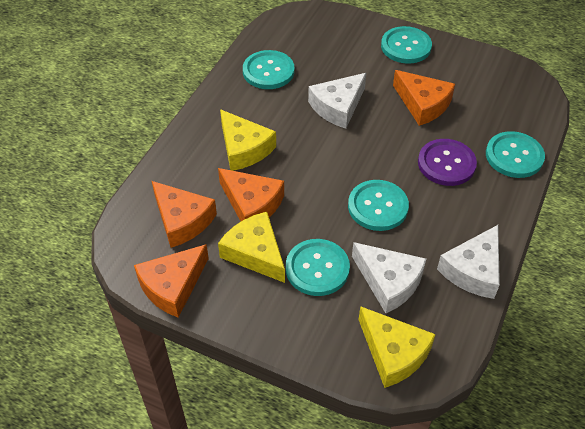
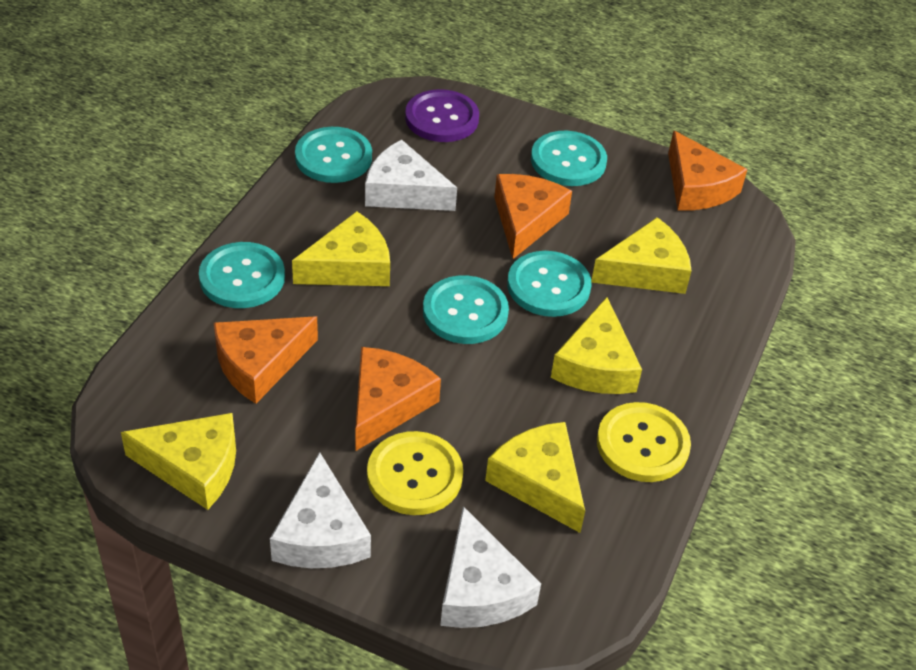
yellow button: 0 -> 2
yellow cheese: 3 -> 5

